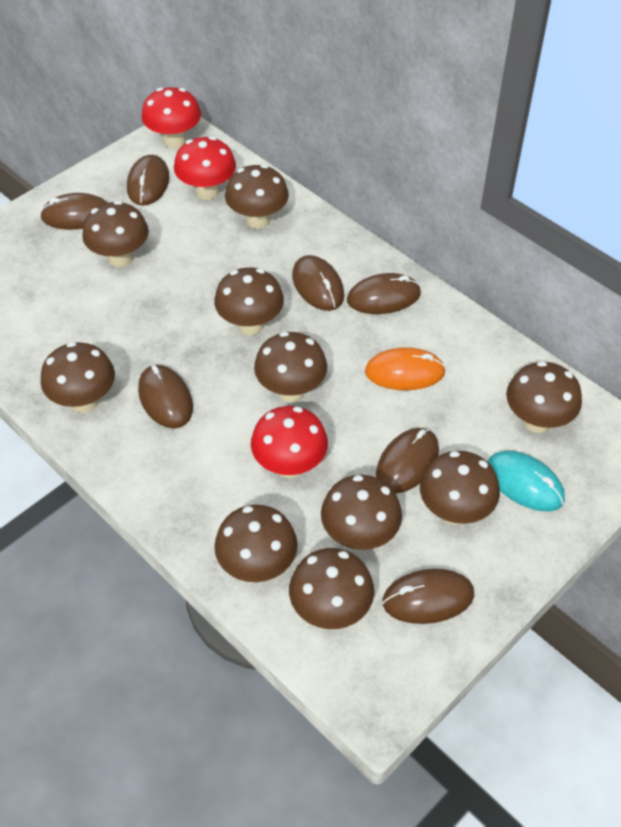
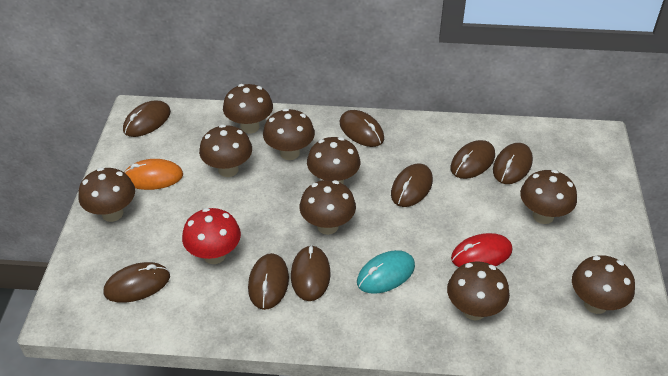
brown mouse: 7 -> 8
brown mushroom: 10 -> 9
red mouse: 0 -> 1
red mushroom: 3 -> 1

